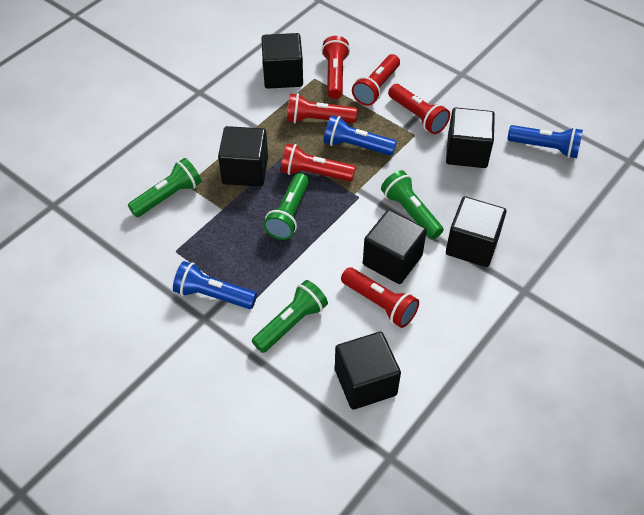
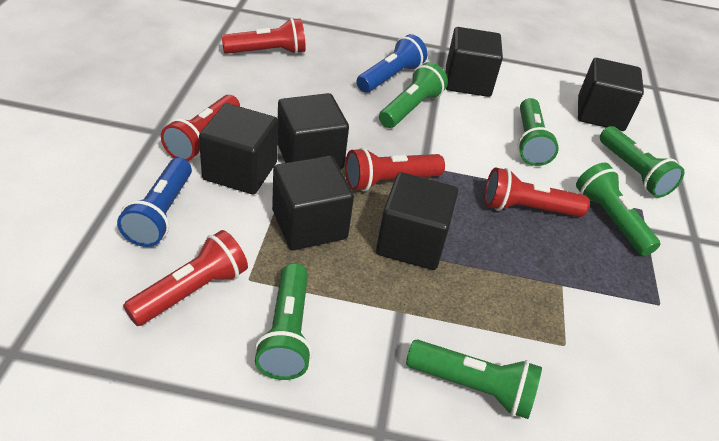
blue flashlight: 3 -> 2
green flashlight: 4 -> 6
red flashlight: 6 -> 5

